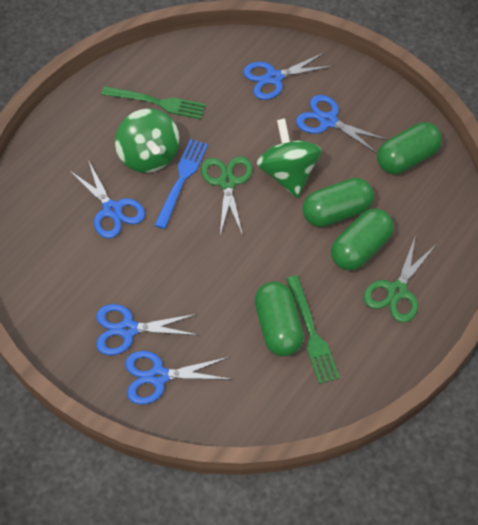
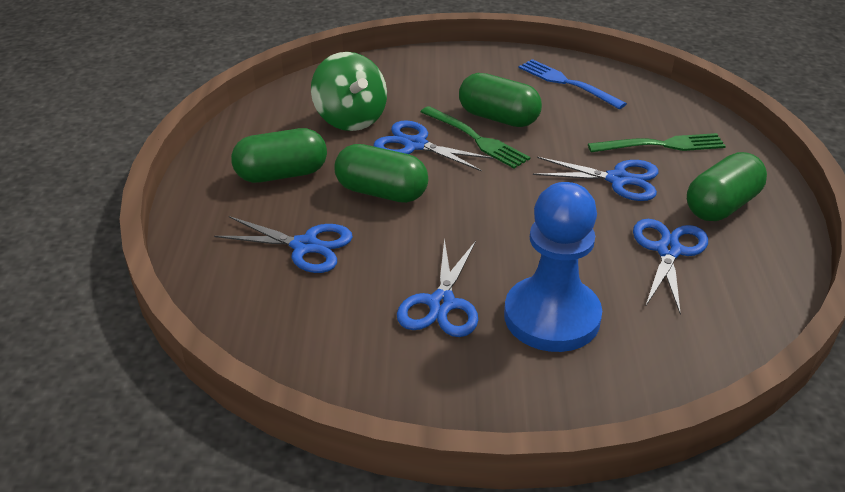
blue pawn: 0 -> 1
green scissors: 2 -> 0
green spinning top: 2 -> 1

